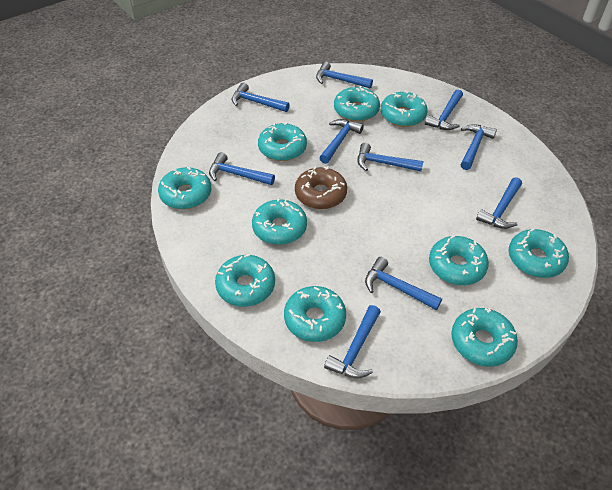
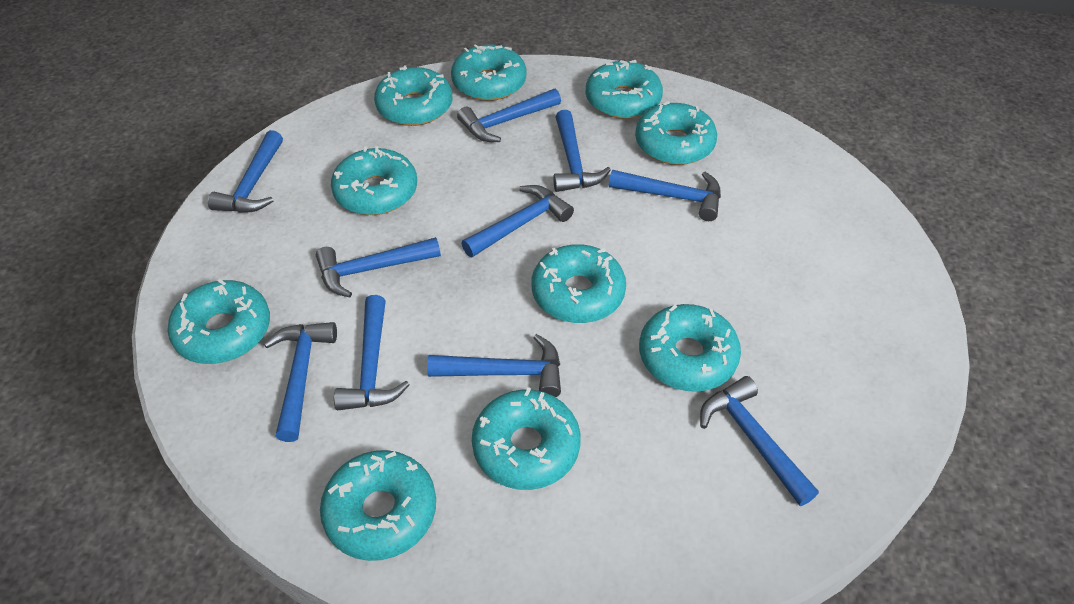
brown donut: 1 -> 0

